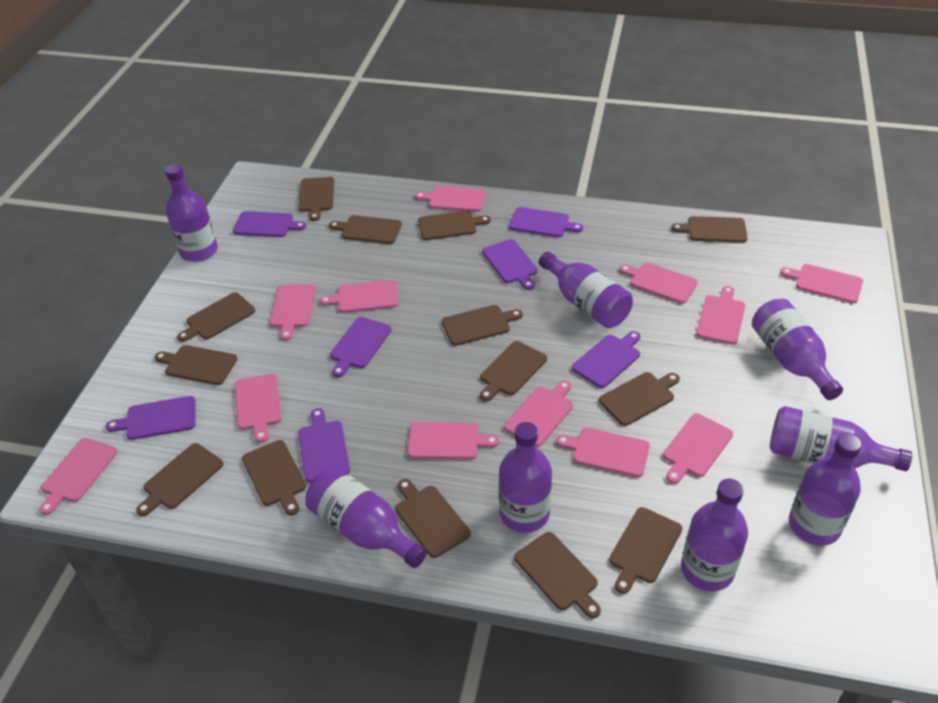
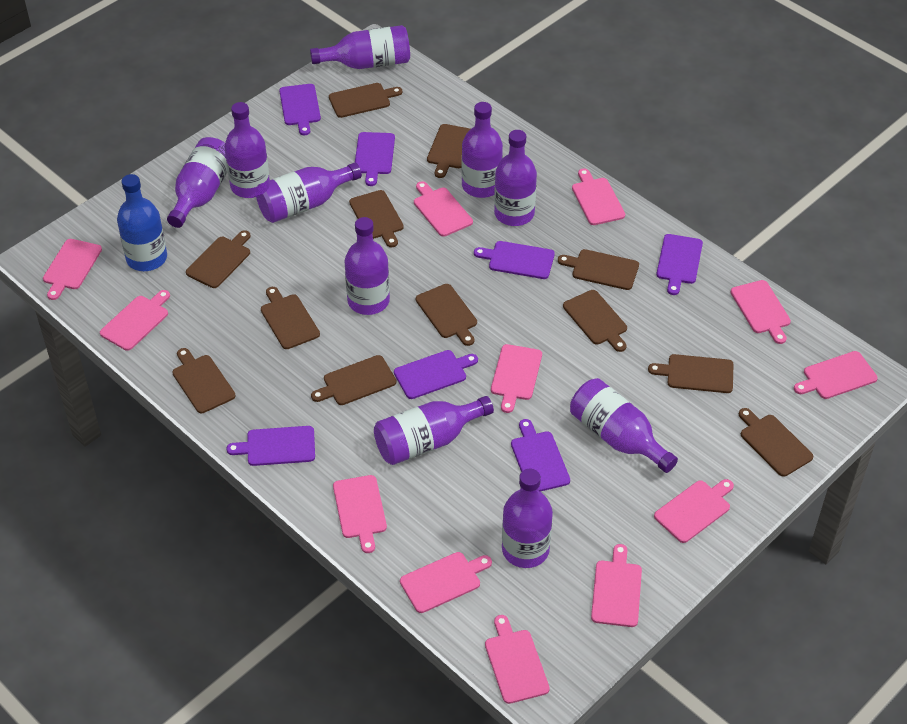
blue bottle: 0 -> 1
brown cutting board: 14 -> 12
purple bottle: 8 -> 10

